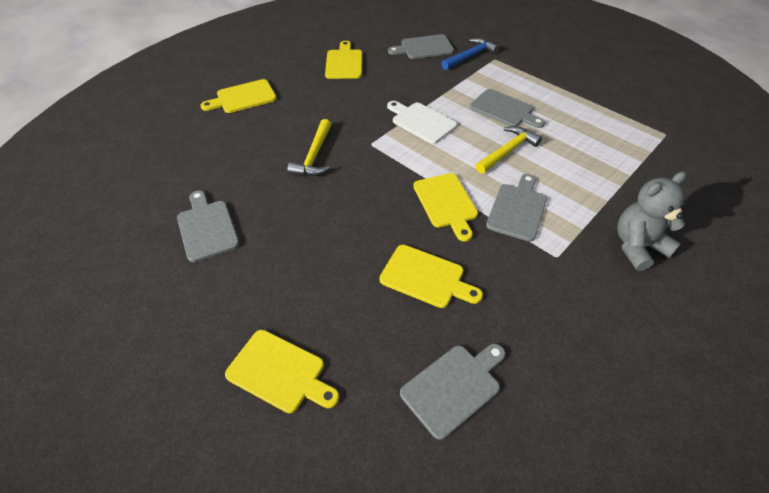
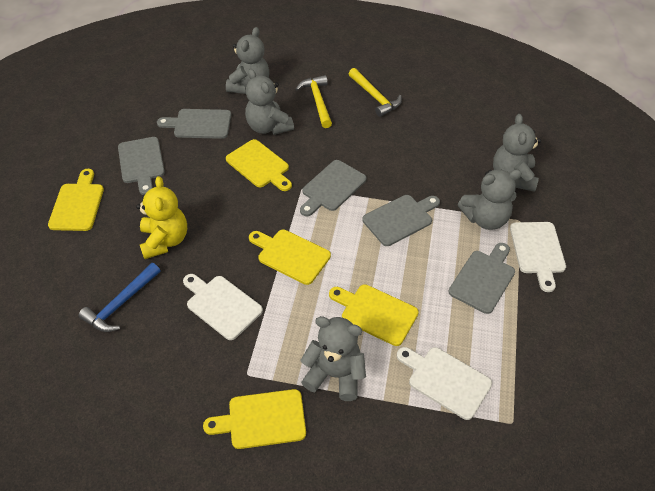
grey teddy bear: 1 -> 5
white cutting board: 1 -> 3
yellow teddy bear: 0 -> 1

